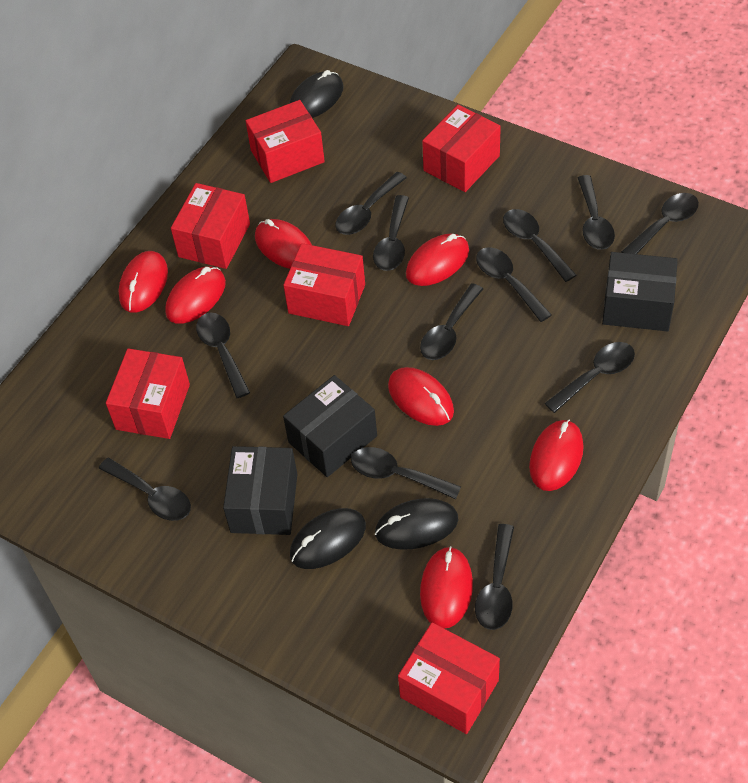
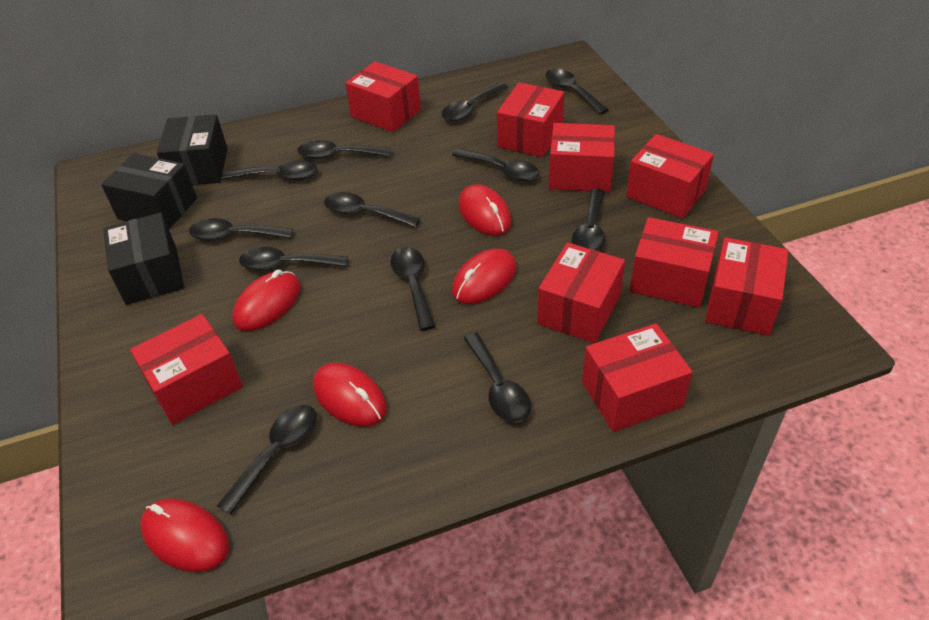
black mouse: 3 -> 0
red box: 6 -> 9
red mouse: 7 -> 5

